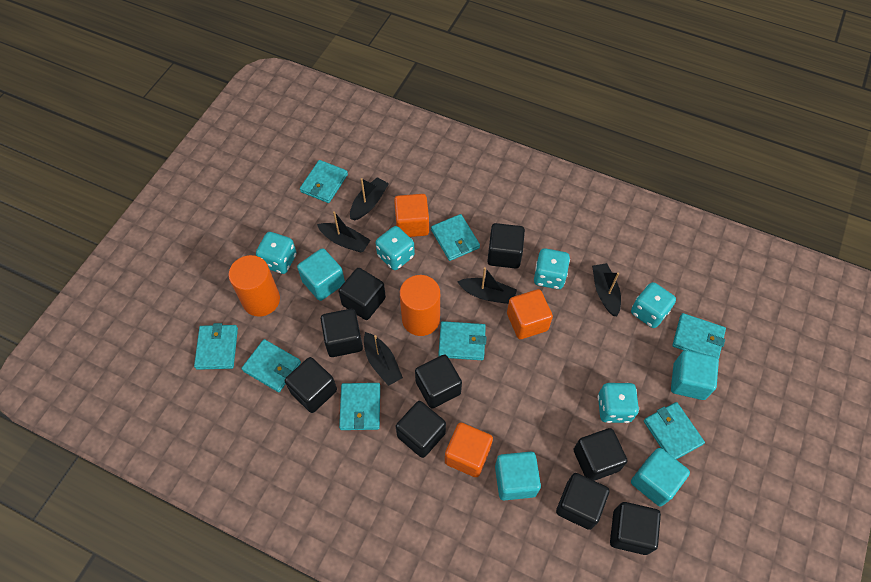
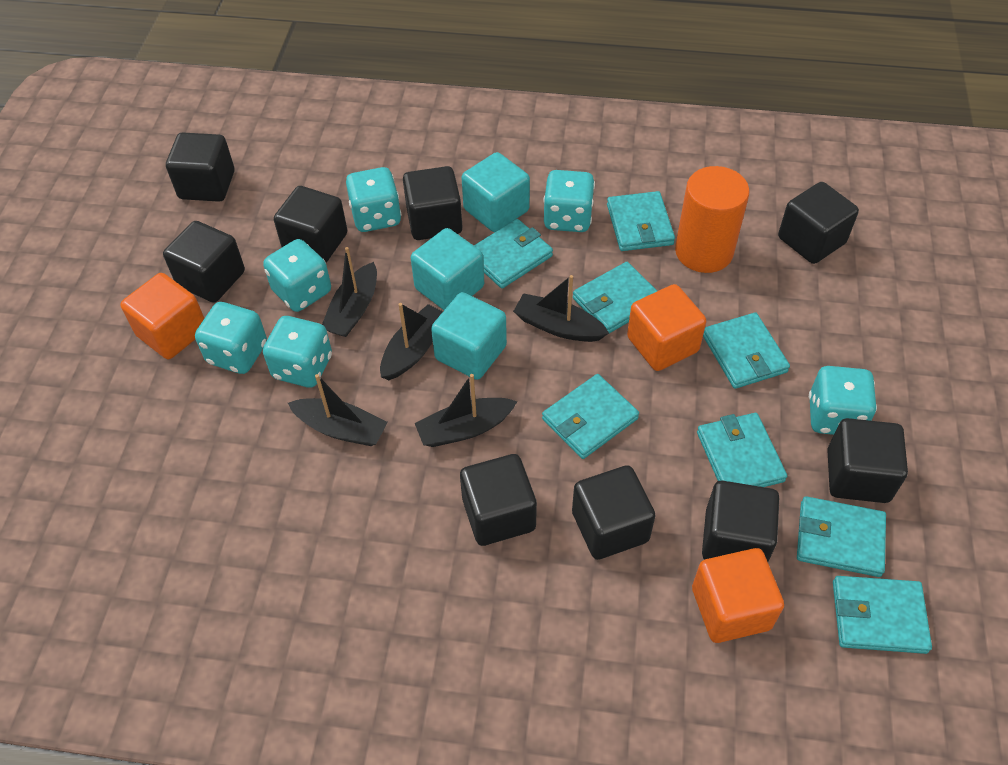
orange cylinder: 2 -> 1
turquoise cube: 4 -> 3
turquoise dice: 5 -> 6

